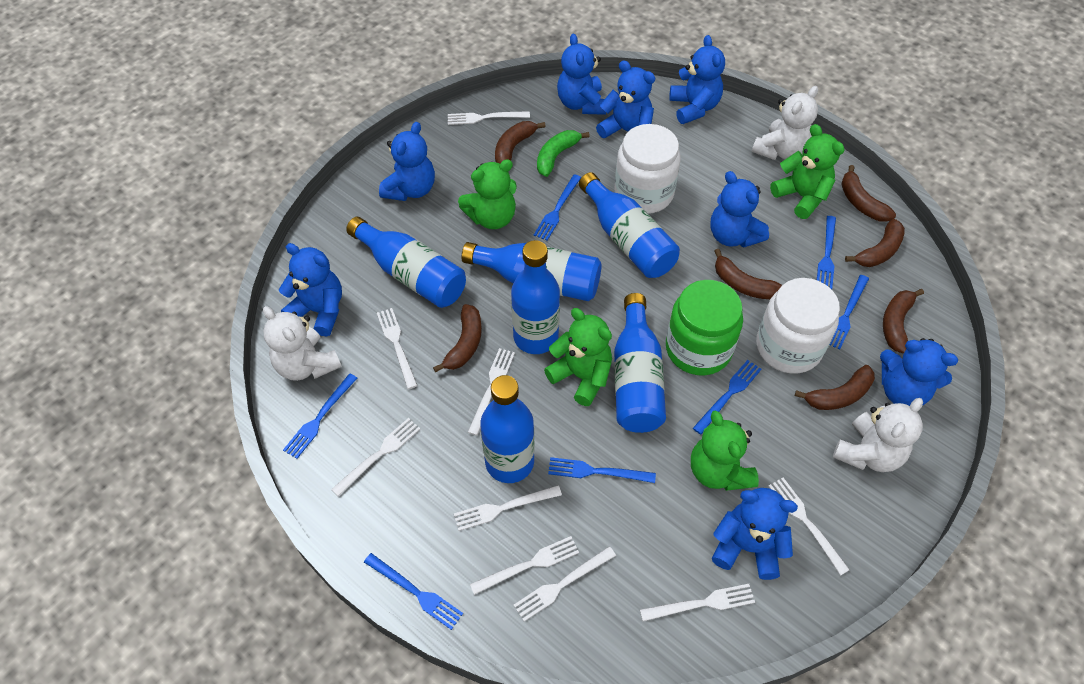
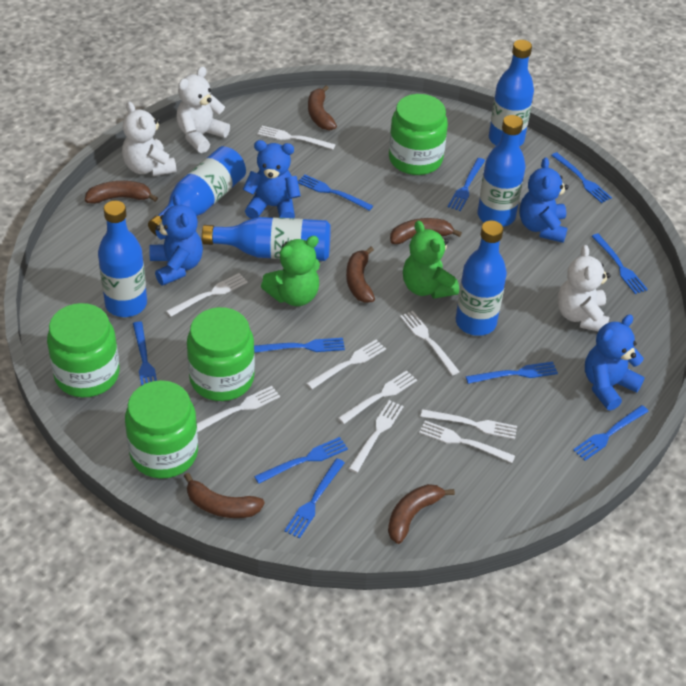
blue fork: 7 -> 10
blue teddy bear: 8 -> 4
brown banana: 7 -> 6
green banana: 1 -> 0
green jar: 1 -> 4
green teddy bear: 4 -> 2
white jar: 2 -> 0

